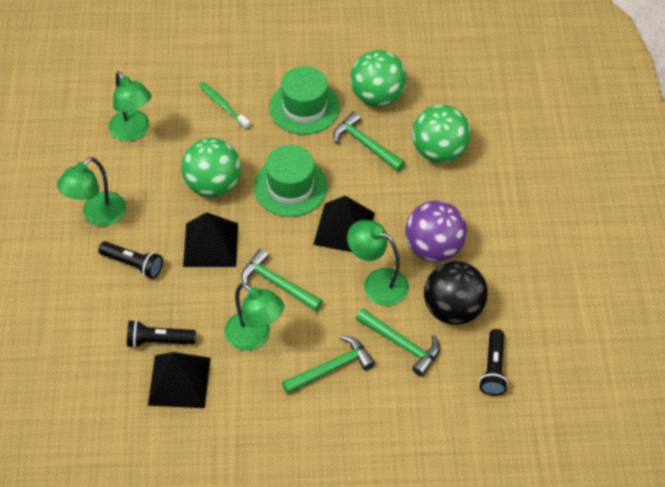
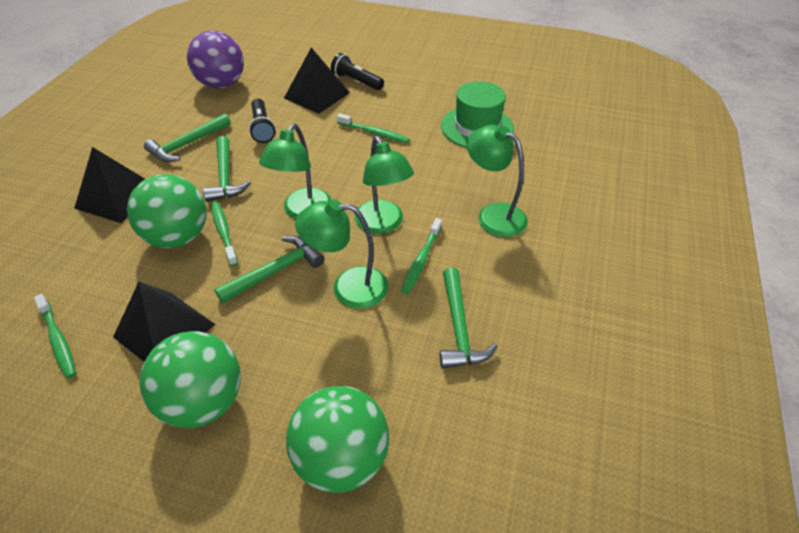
black ball: 1 -> 0
black flashlight: 3 -> 2
green hat: 2 -> 1
green toothbrush: 1 -> 4

